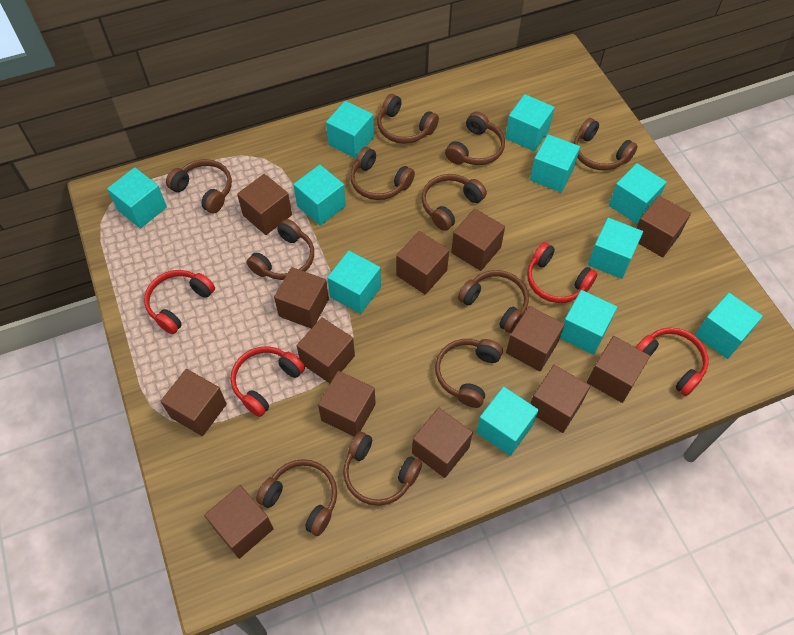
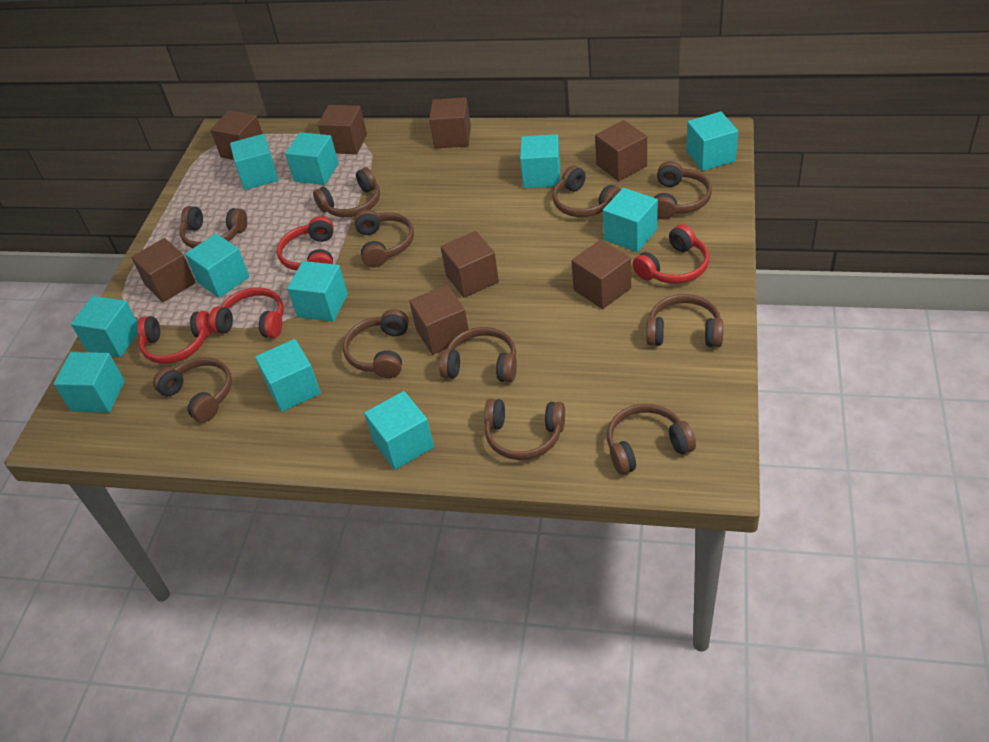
brown cube: 13 -> 8

